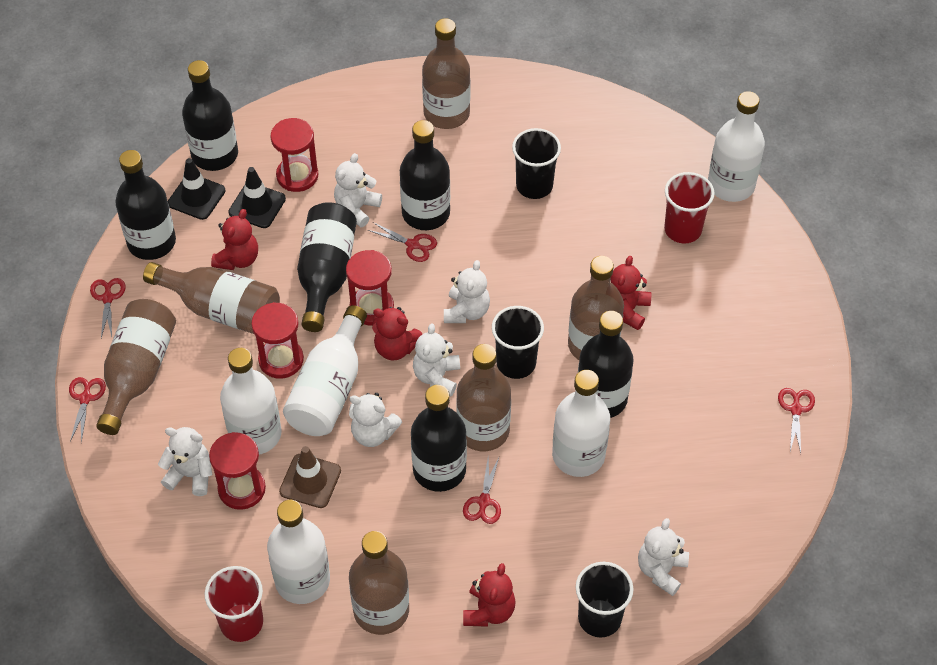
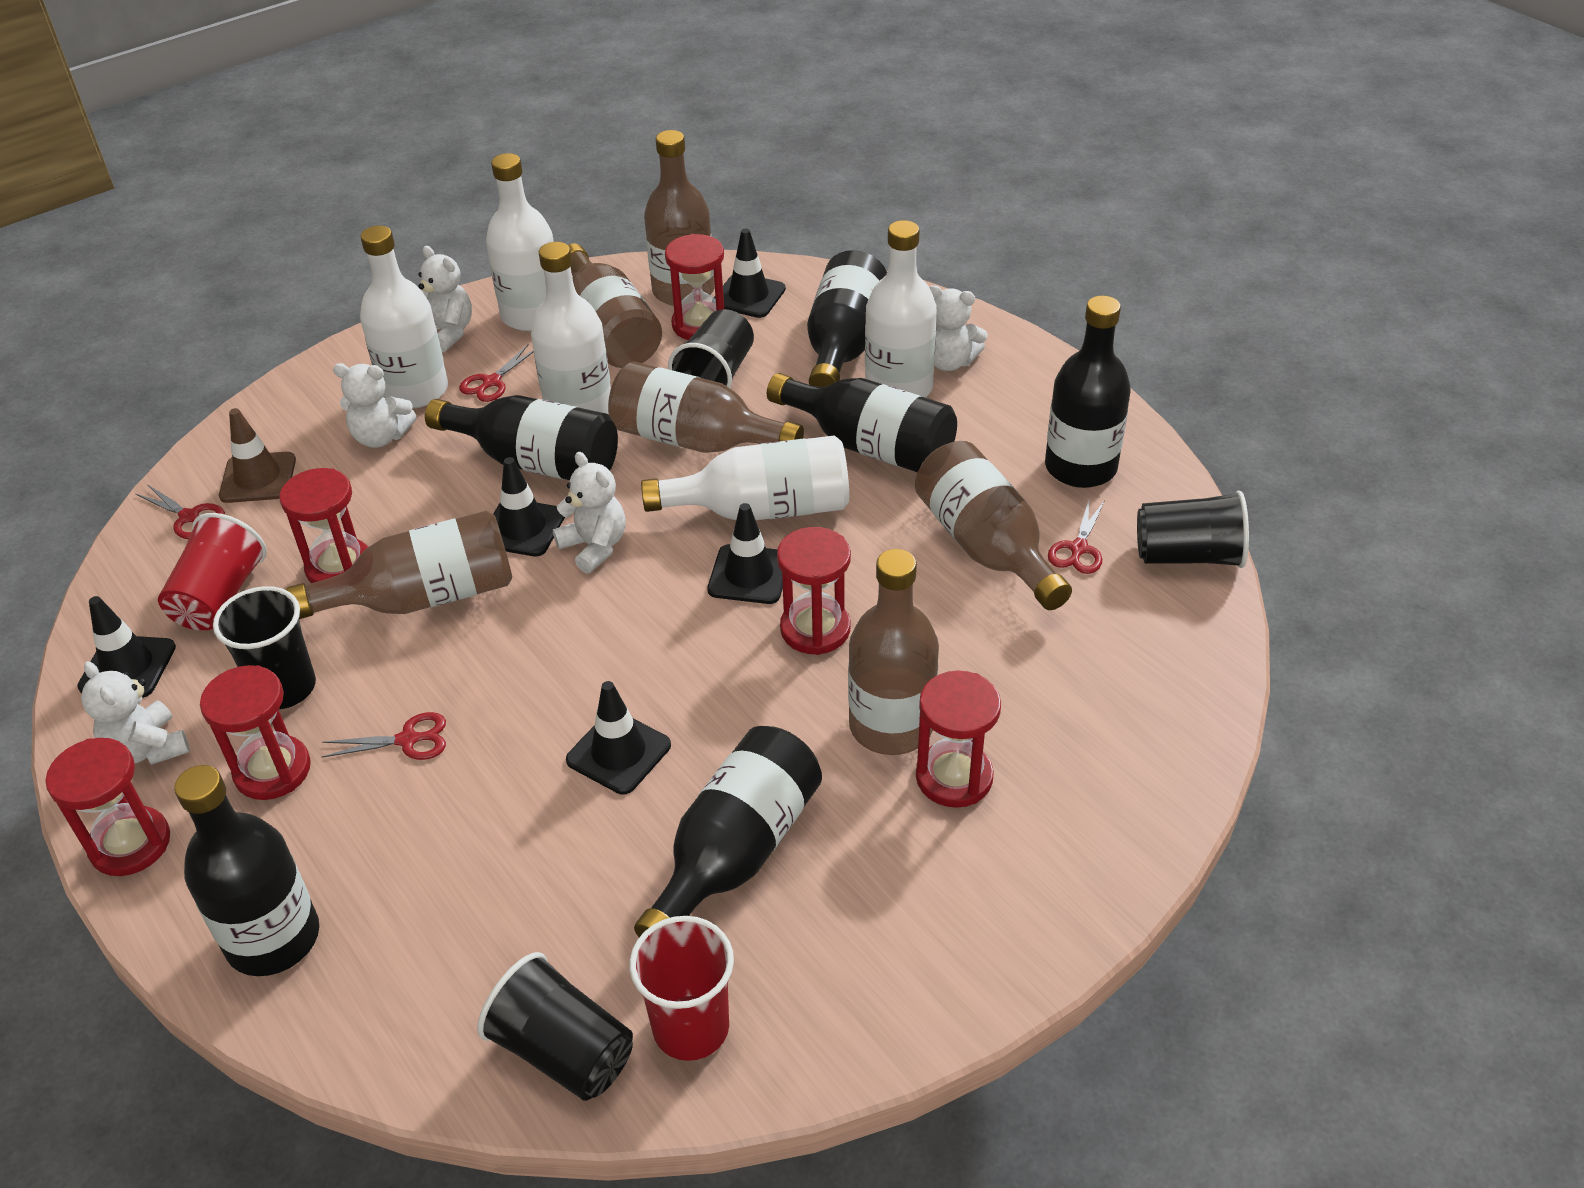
black cup: 3 -> 4
black traffic cone: 2 -> 5
red hourglass: 4 -> 6
red scissors: 5 -> 4
red teddy bear: 4 -> 0
white teddy bear: 6 -> 5

